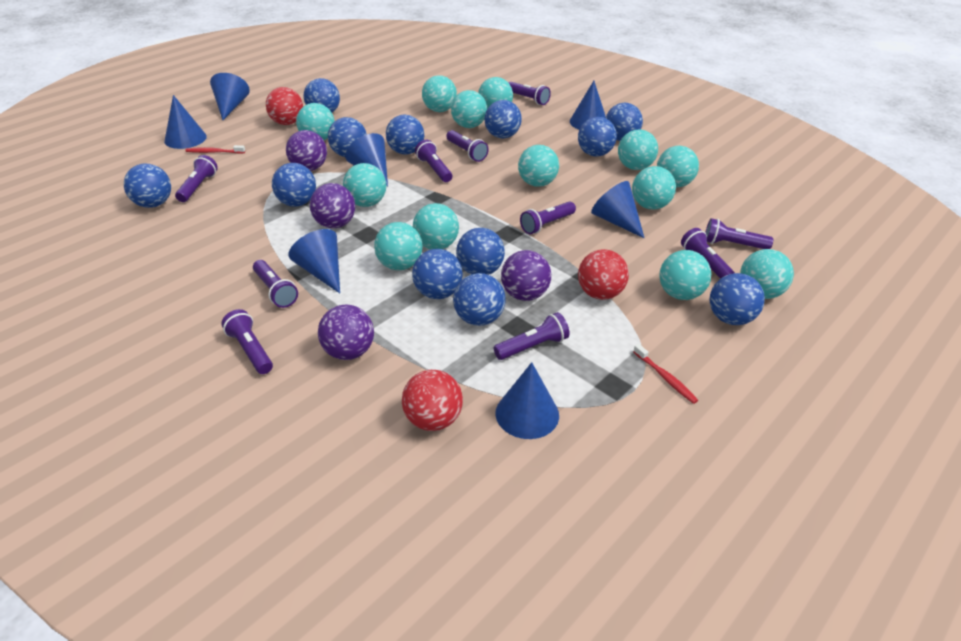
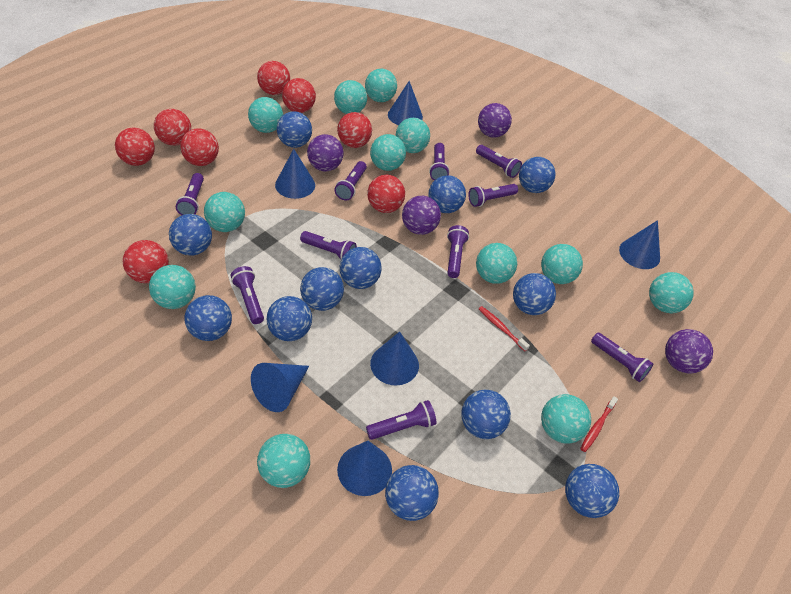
blue cone: 7 -> 6
red ball: 3 -> 8
turquoise ball: 13 -> 12

